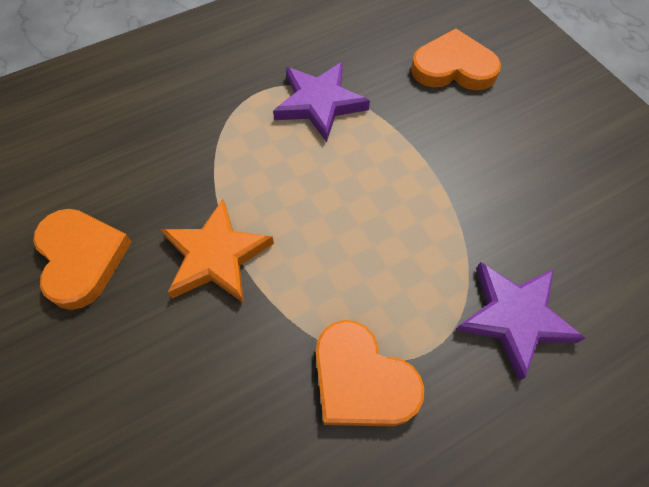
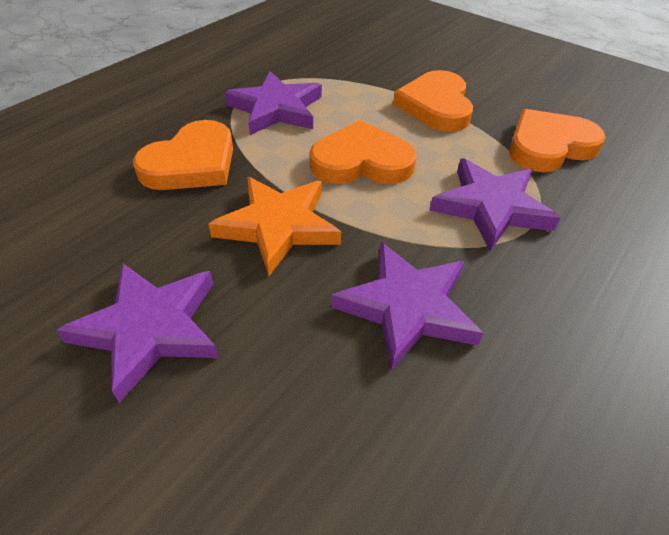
orange heart: 3 -> 4
purple star: 2 -> 4

